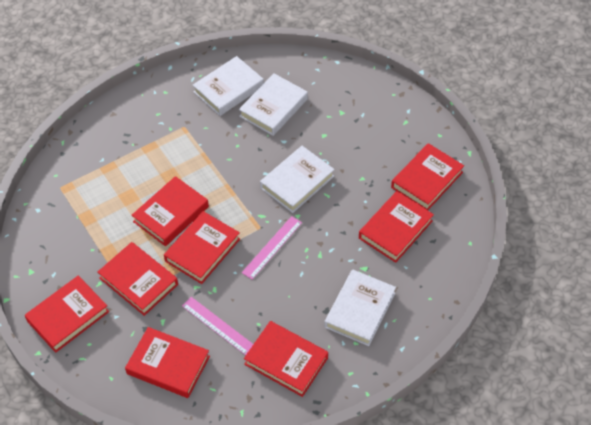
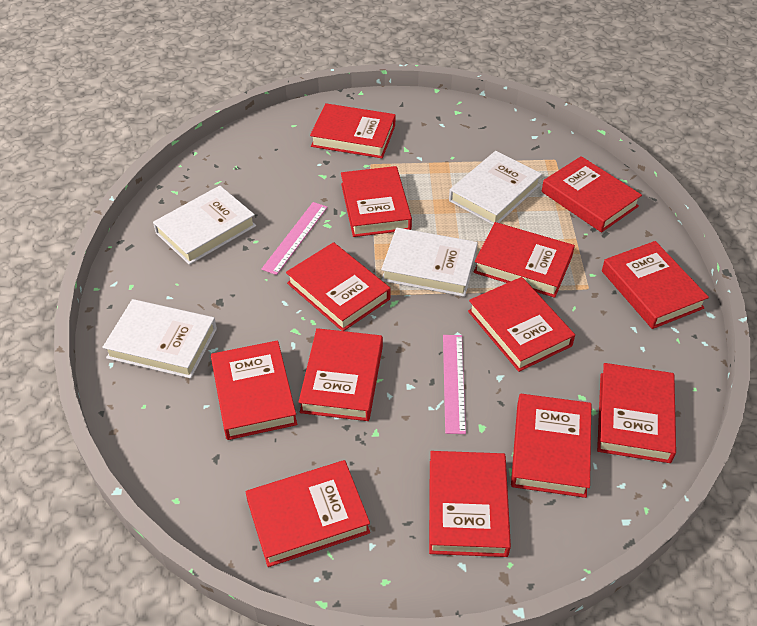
red book: 8 -> 13

